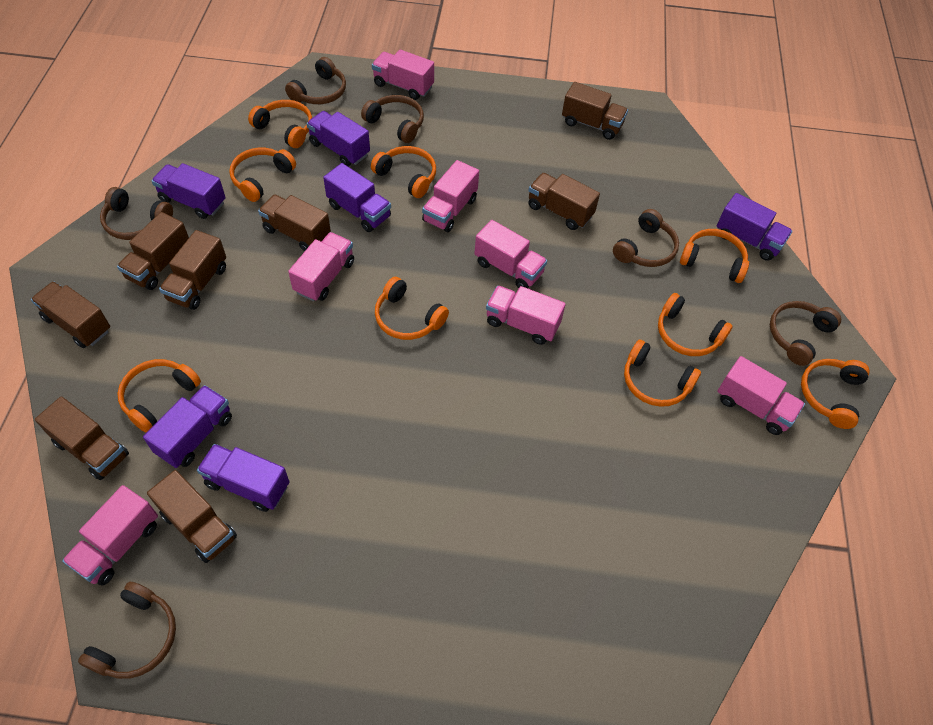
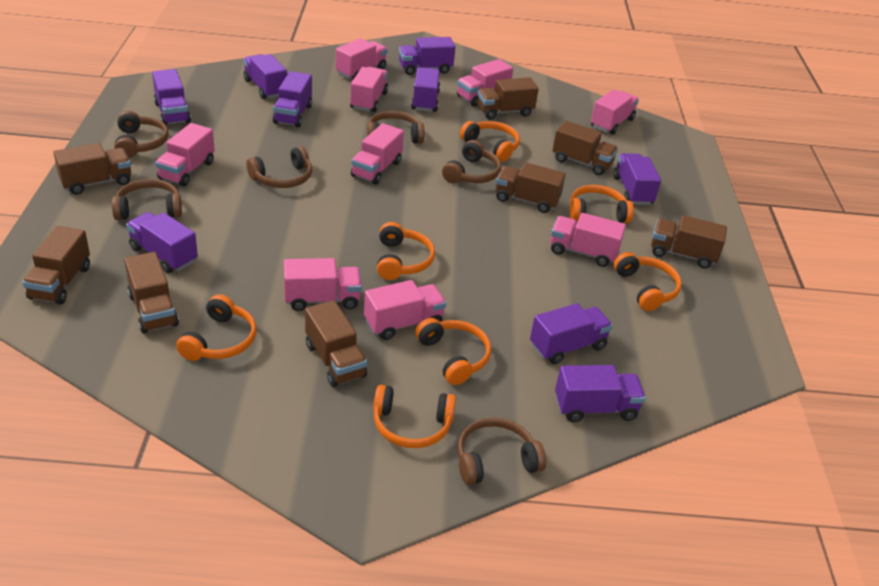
orange headphones: 9 -> 7
pink truck: 7 -> 9
purple truck: 6 -> 9

